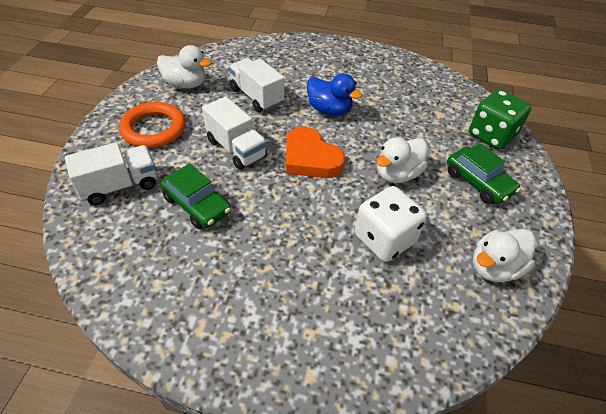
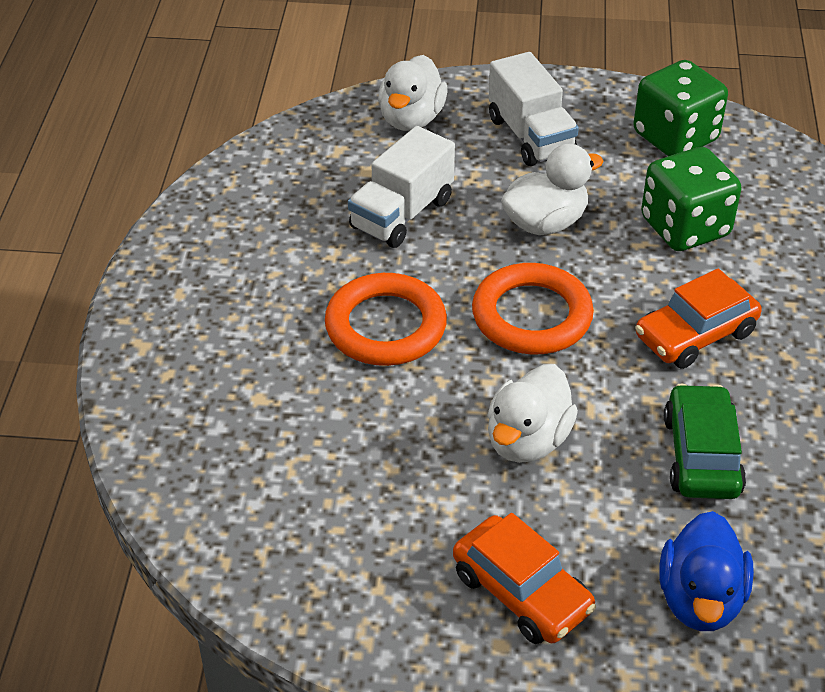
green car: 2 -> 1
green dice: 1 -> 2
orange car: 0 -> 2
orange heart: 1 -> 0
orange ring: 1 -> 2
white dice: 1 -> 0
white truck: 3 -> 2

